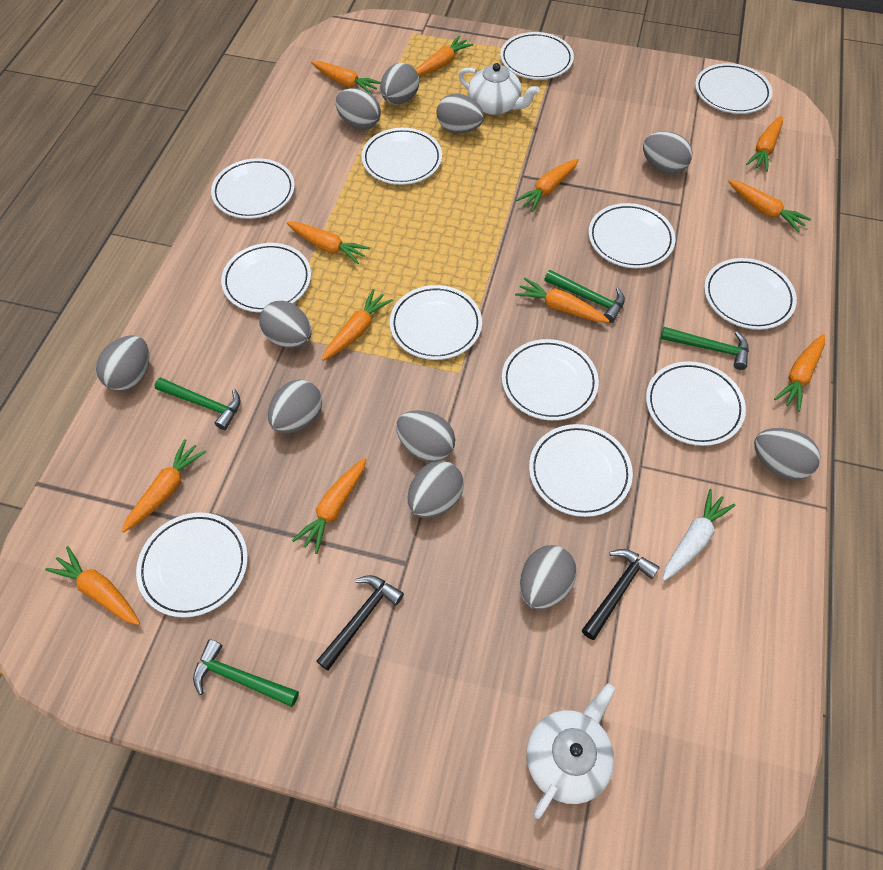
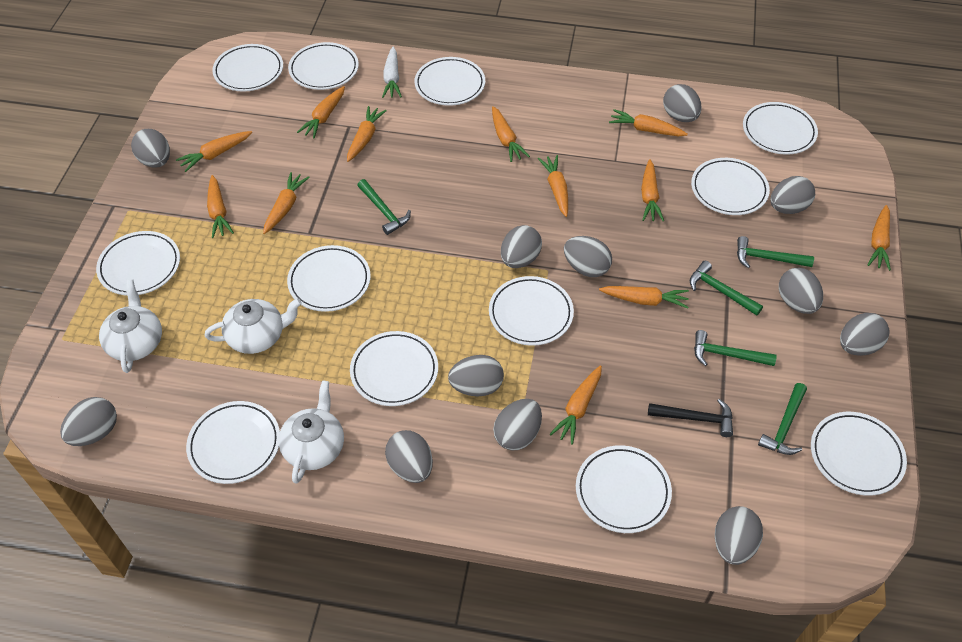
black hammer: 2 -> 1
green hammer: 4 -> 5
grey egg: 11 -> 12
white teapot: 2 -> 3

